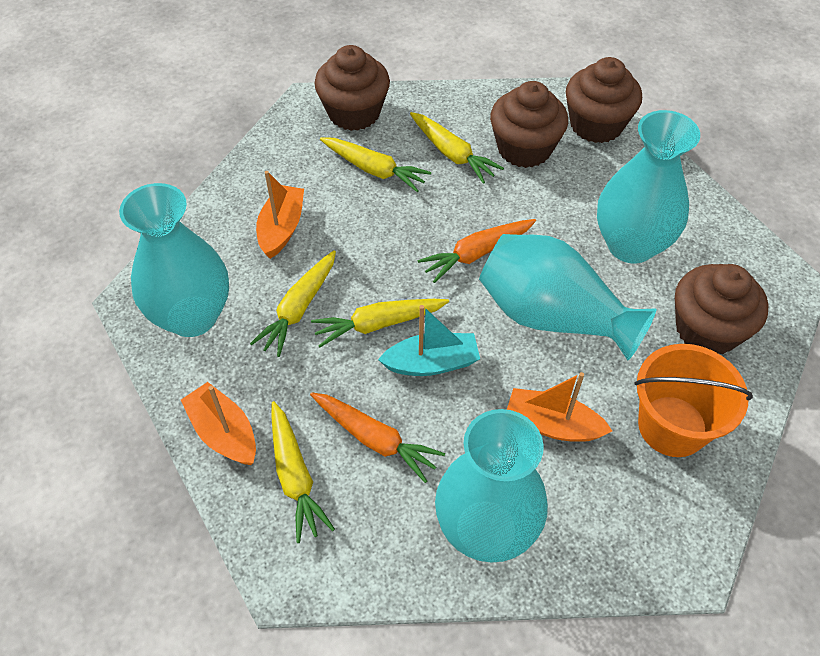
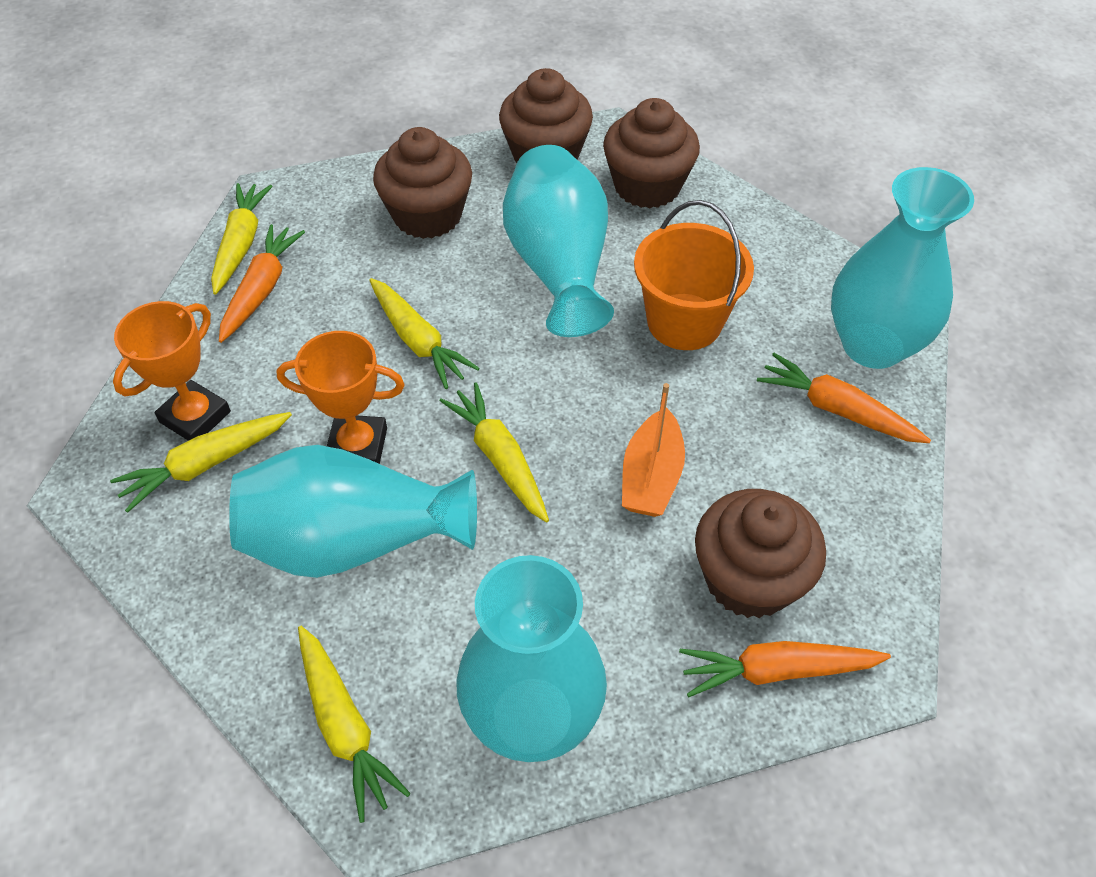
orange boat: 3 -> 1
orange carrot: 2 -> 3
orange trophy: 0 -> 2
turquoise boat: 1 -> 0

